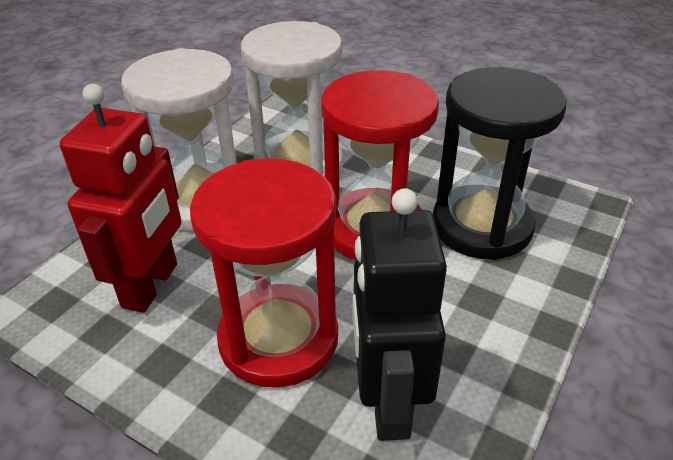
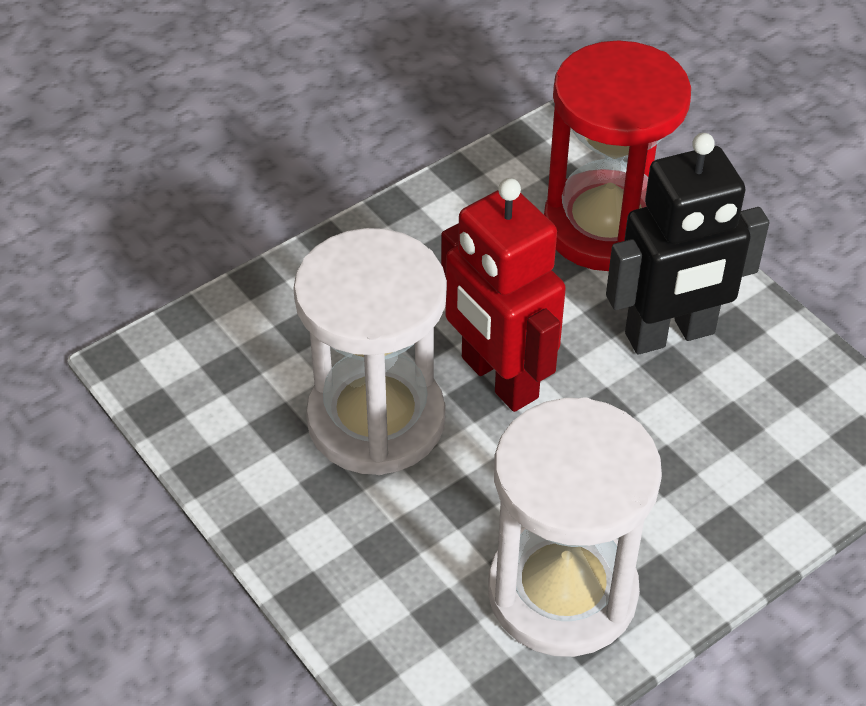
black hourglass: 1 -> 0
red hourglass: 2 -> 1

